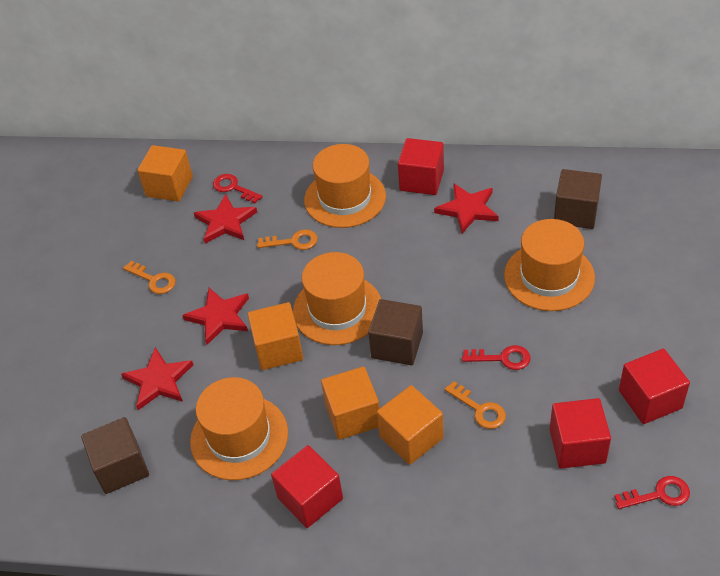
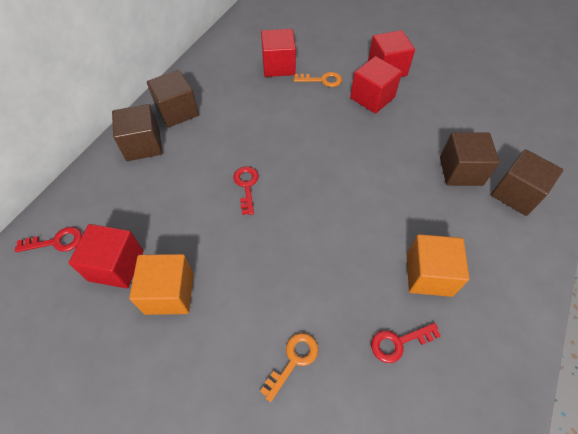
brown cube: 3 -> 4
orange cube: 4 -> 2
orange hat: 4 -> 0
orange key: 3 -> 2
red star: 4 -> 0

